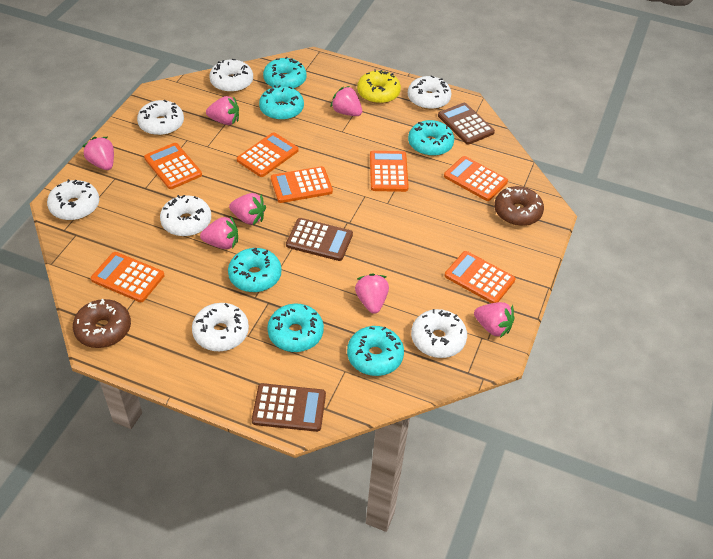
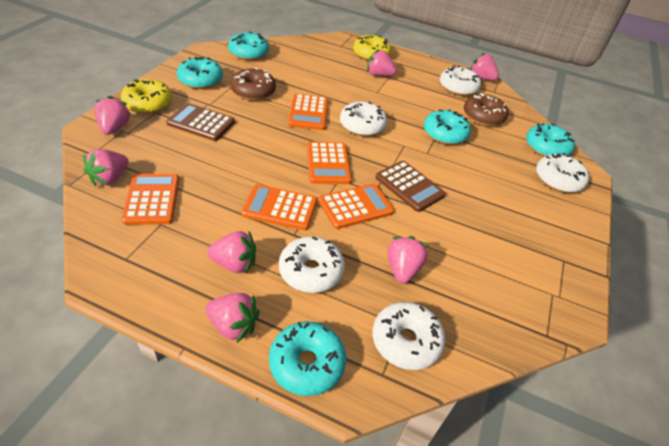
brown calculator: 3 -> 2
orange calculator: 7 -> 5
turquoise donut: 6 -> 5
white donut: 7 -> 5
yellow donut: 1 -> 2

